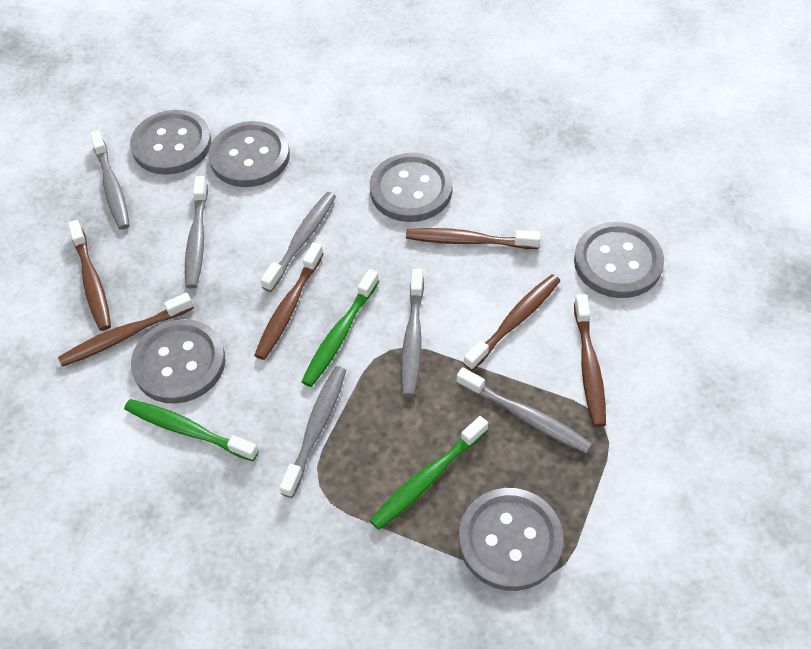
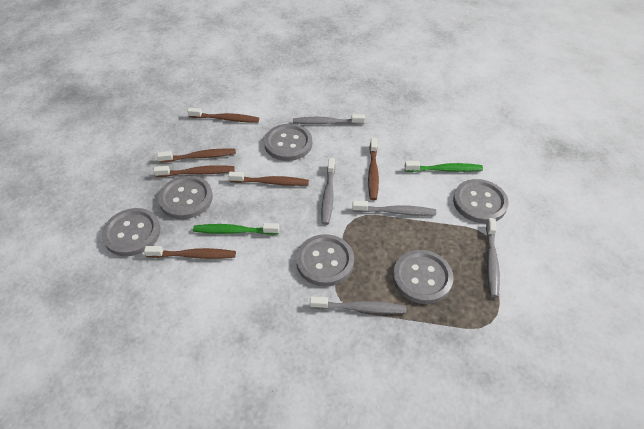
green toothbrush: 3 -> 2
grey toothbrush: 6 -> 5

